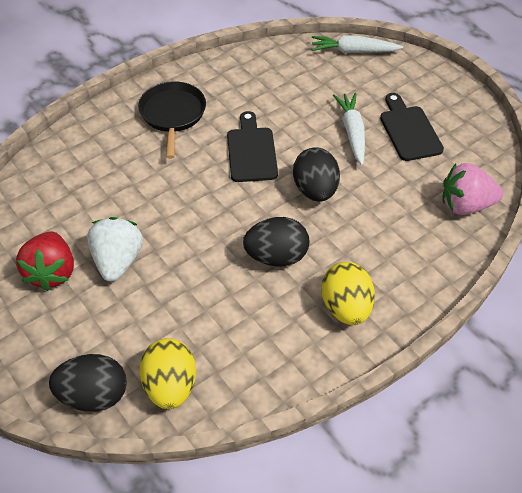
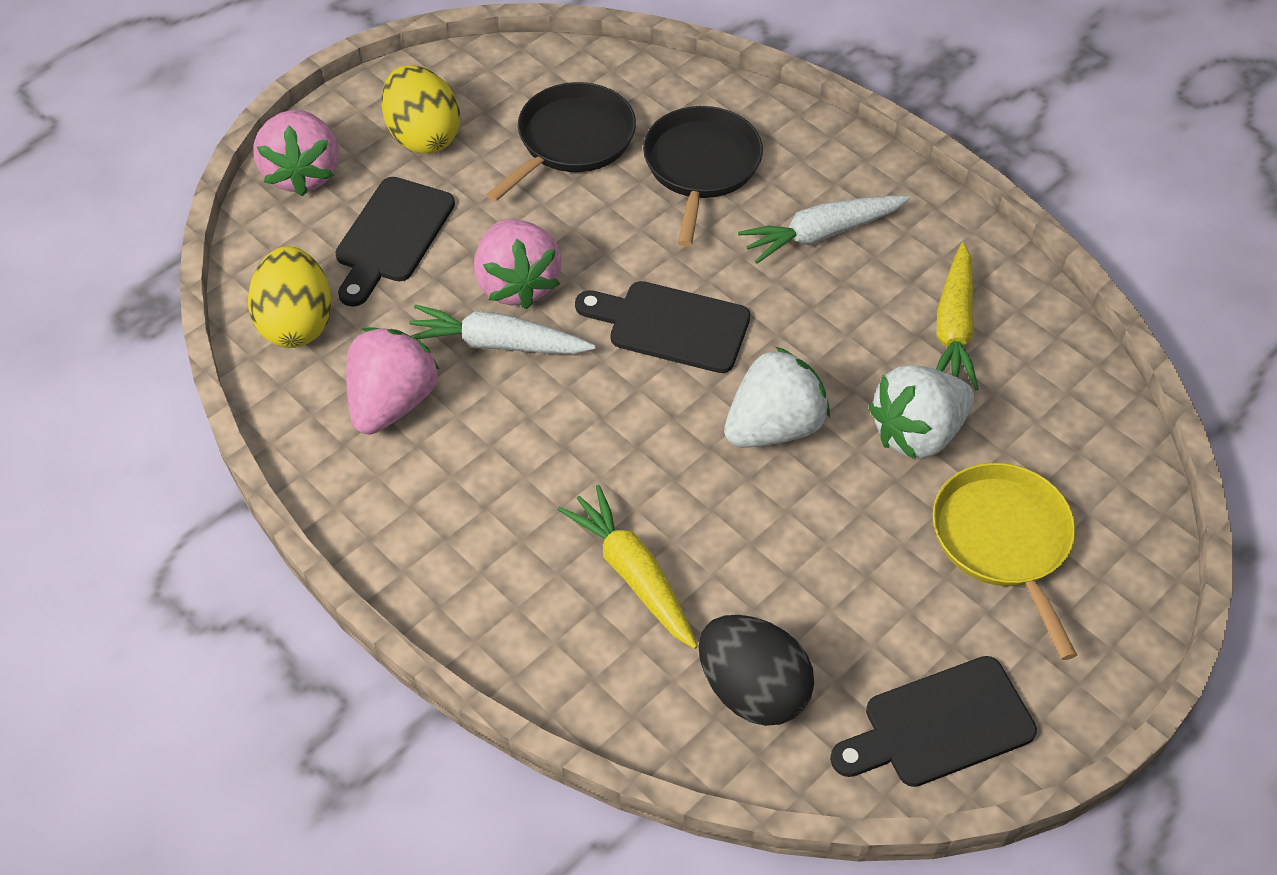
black cutting board: 2 -> 3
black egg: 3 -> 1
black pan: 1 -> 2
pink strawberry: 1 -> 3
red strawberry: 1 -> 0
white strawberry: 1 -> 2
yellow carrot: 0 -> 2
yellow pan: 0 -> 1

